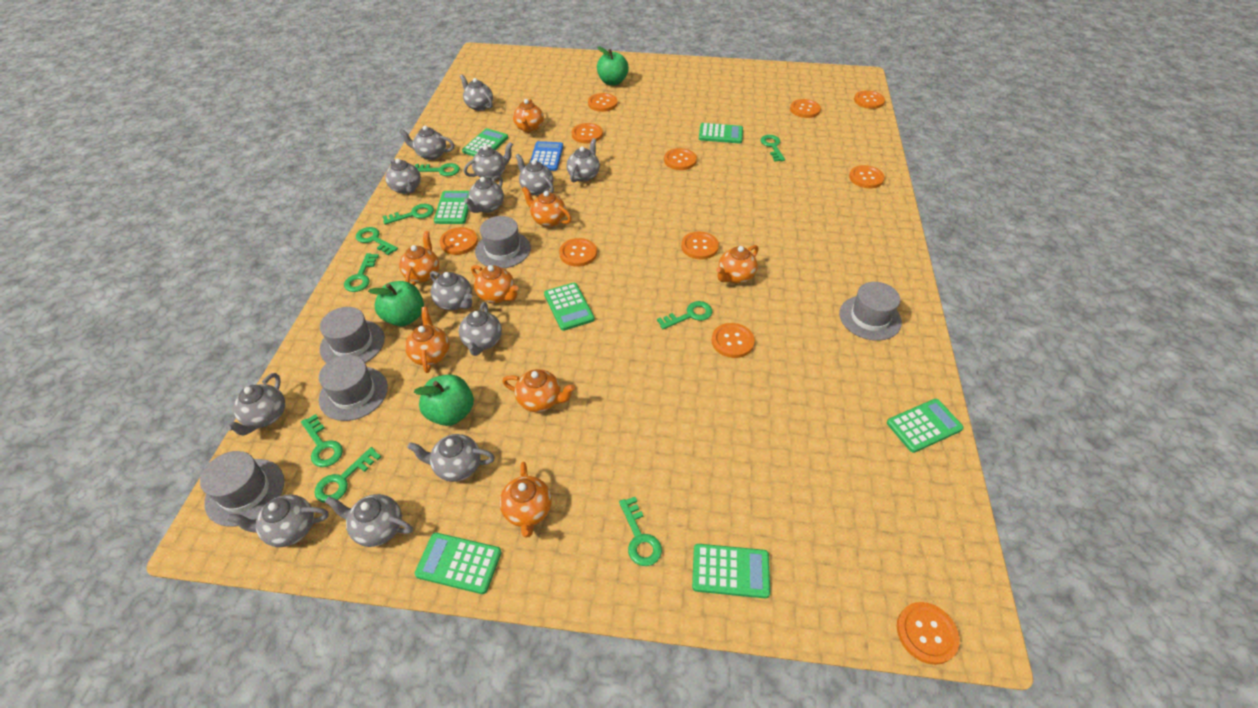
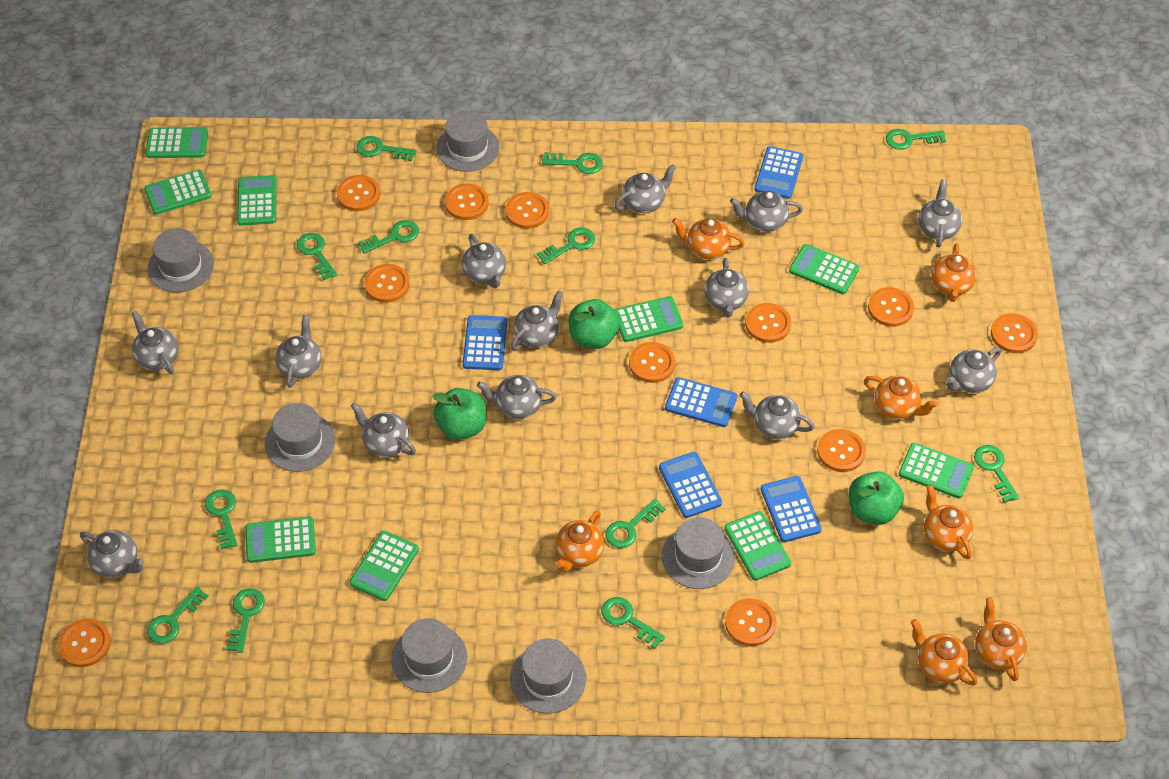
blue calculator: 1 -> 5
green calculator: 7 -> 9
green key: 9 -> 12
grey hat: 5 -> 6
orange teapot: 8 -> 7

